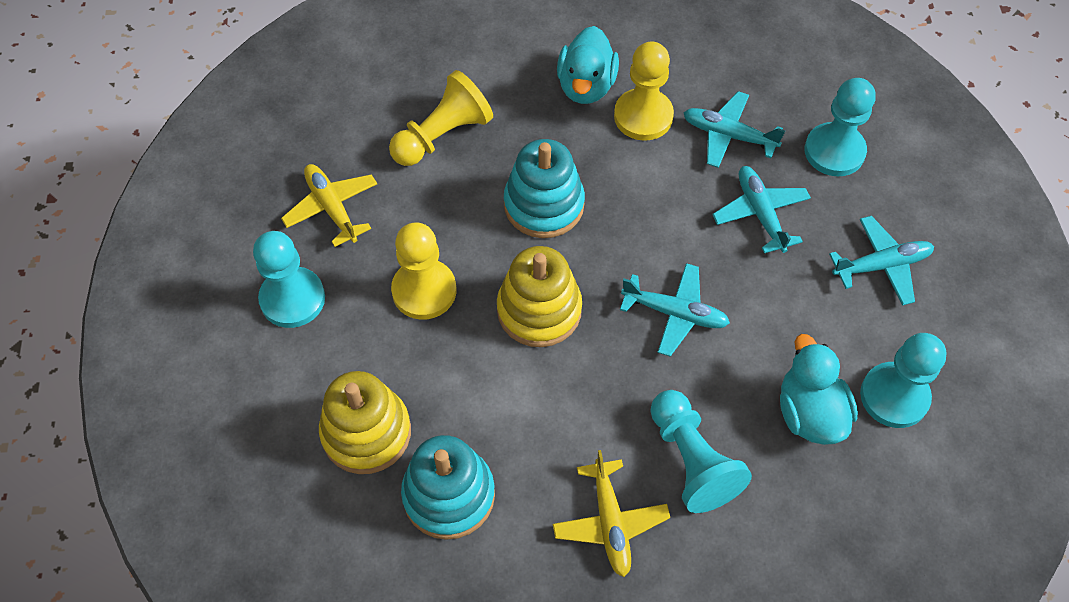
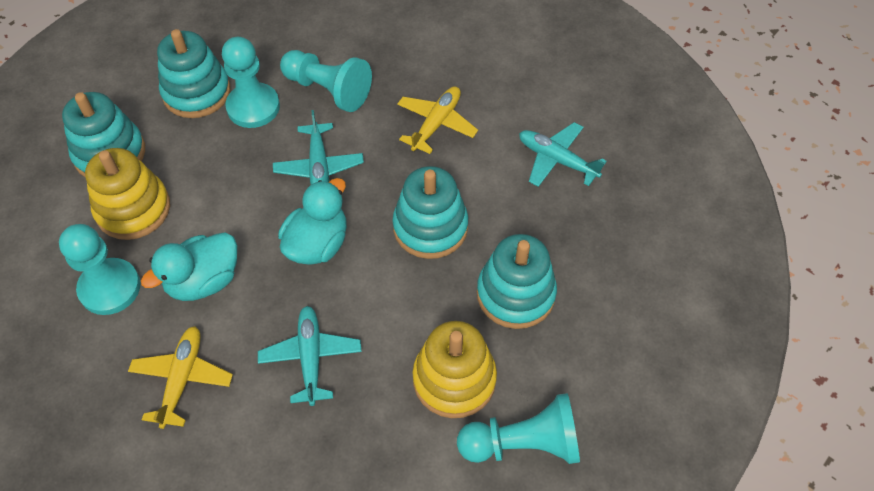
turquoise plane: 4 -> 3
turquoise stacking toy: 2 -> 4
yellow pawn: 3 -> 0

